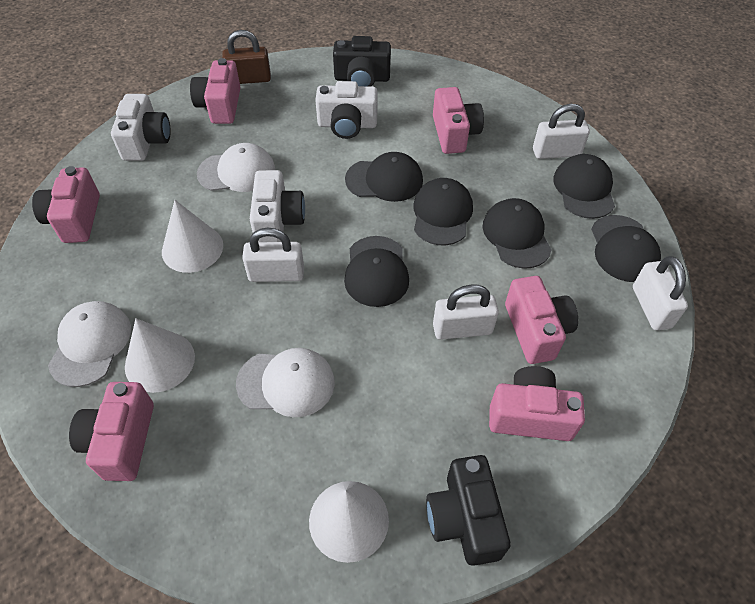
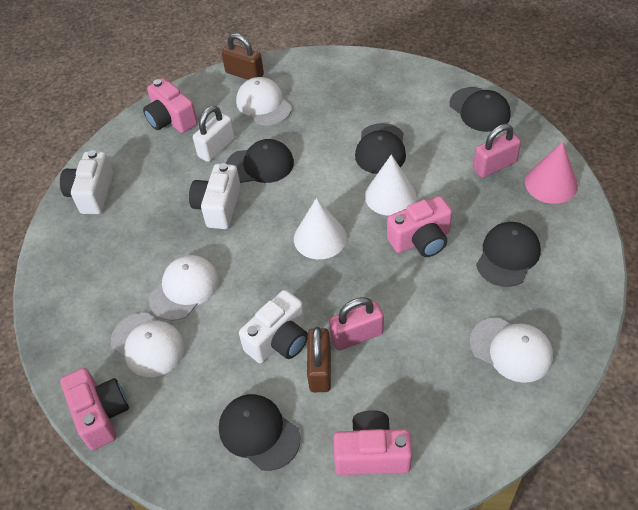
black camera: 2 -> 0
black cap: 6 -> 5
brown padlock: 1 -> 2
pink camera: 6 -> 4
pink cone: 0 -> 1
pink padlock: 0 -> 2
white cap: 3 -> 4
white cone: 3 -> 2
white padlock: 4 -> 1

